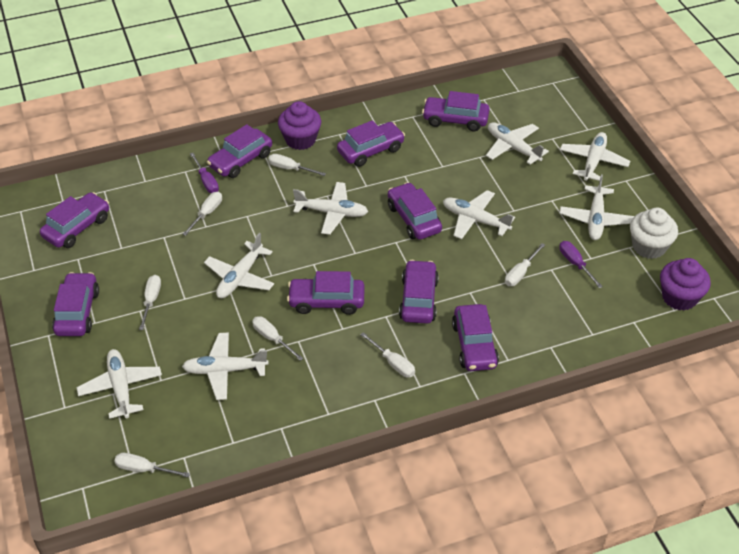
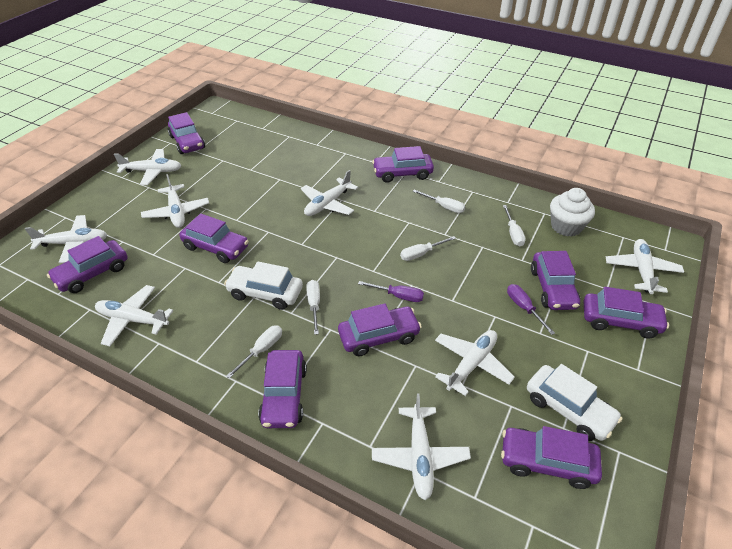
purple cupcake: 2 -> 0
white car: 0 -> 2
white screwdriver: 7 -> 5

